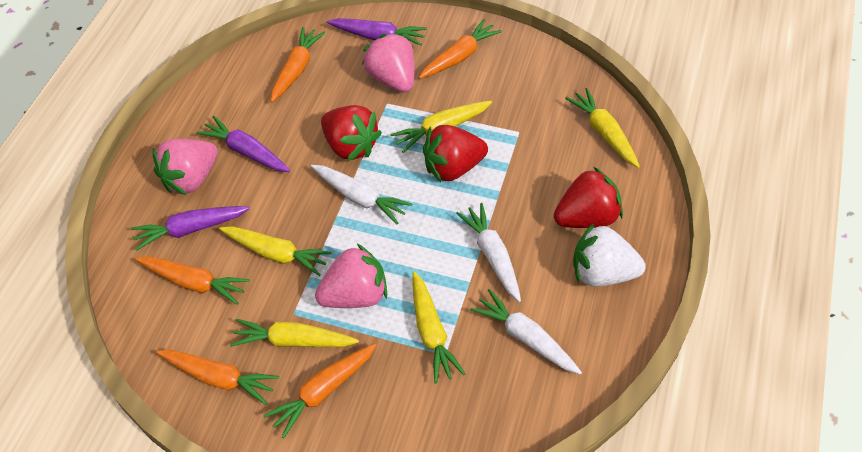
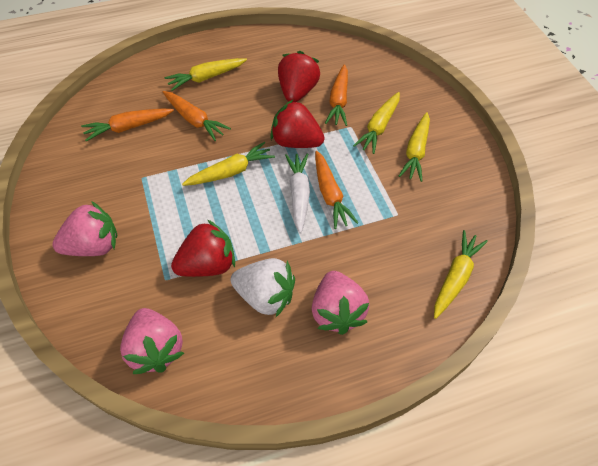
orange carrot: 5 -> 4
purple carrot: 3 -> 0
white carrot: 3 -> 1

